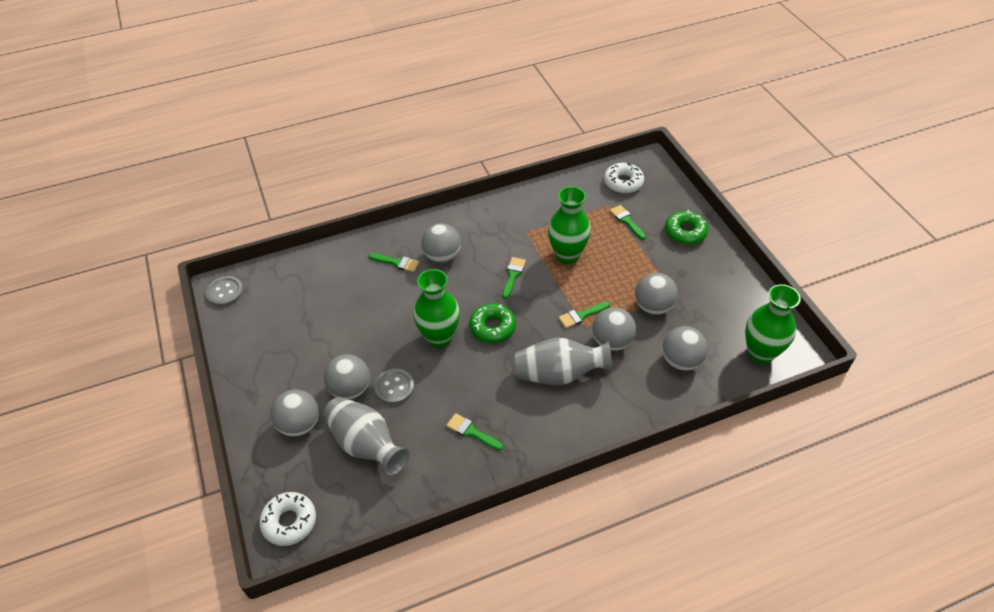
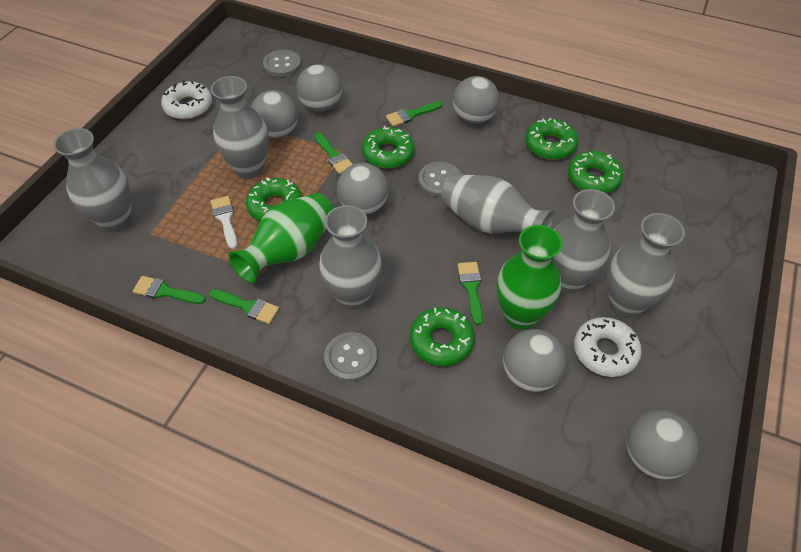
green donut: 2 -> 5
green vase: 3 -> 2
grey button: 2 -> 3
grey vase: 2 -> 6
white brush: 0 -> 1

